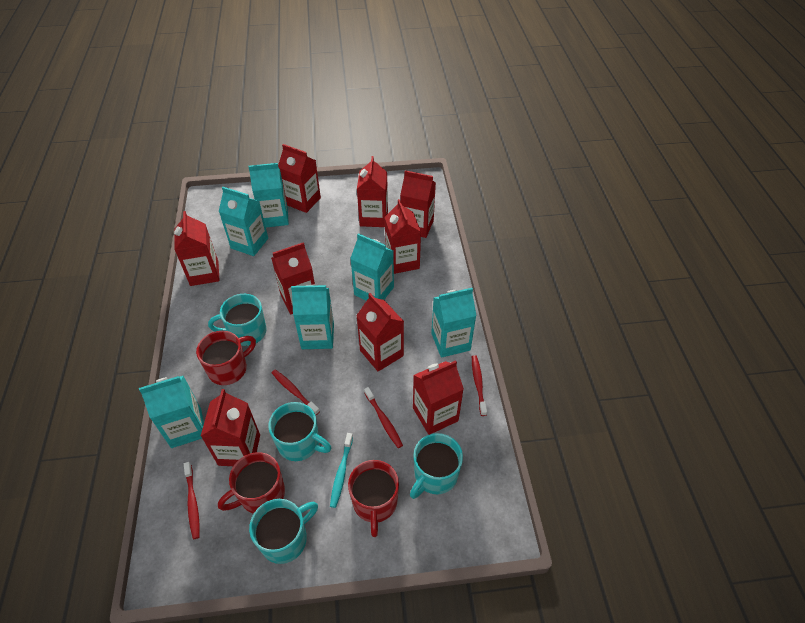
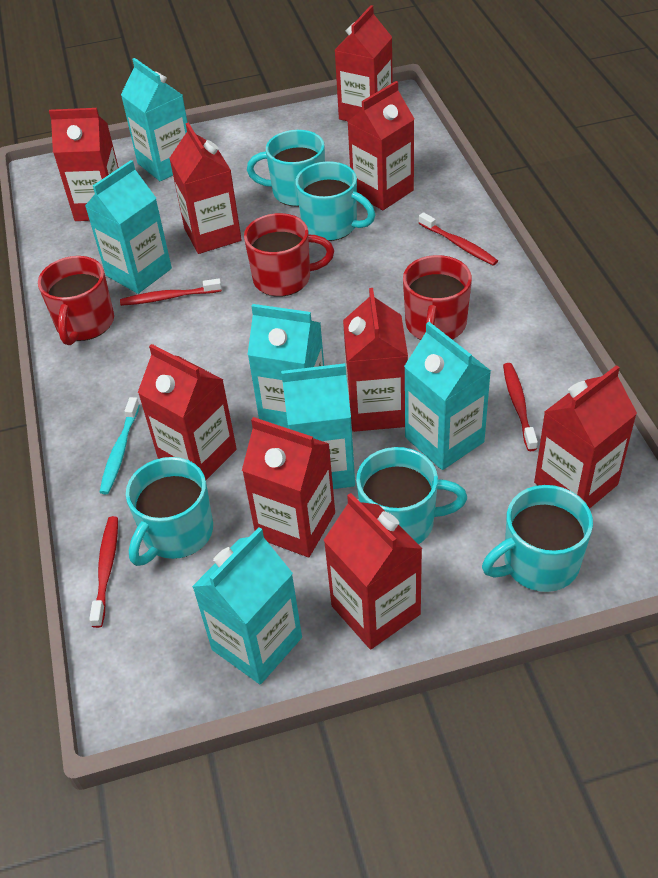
turquoise mug: 4 -> 5

